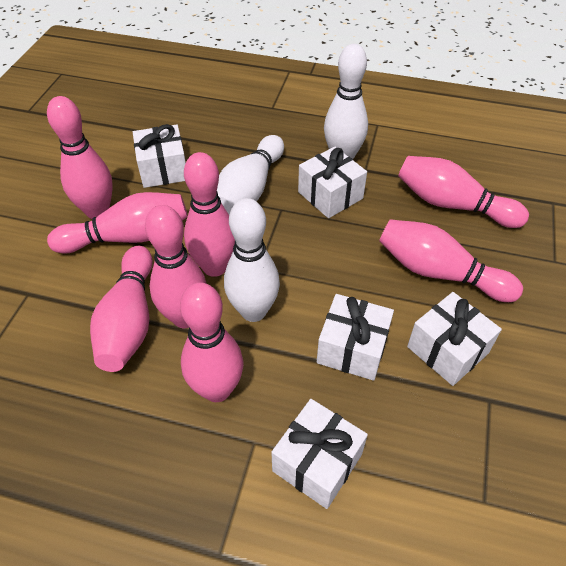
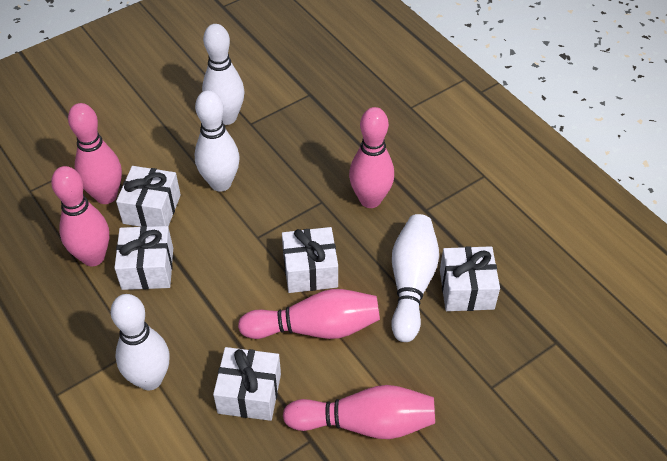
pink bowling pin: 8 -> 5
white bowling pin: 3 -> 4

